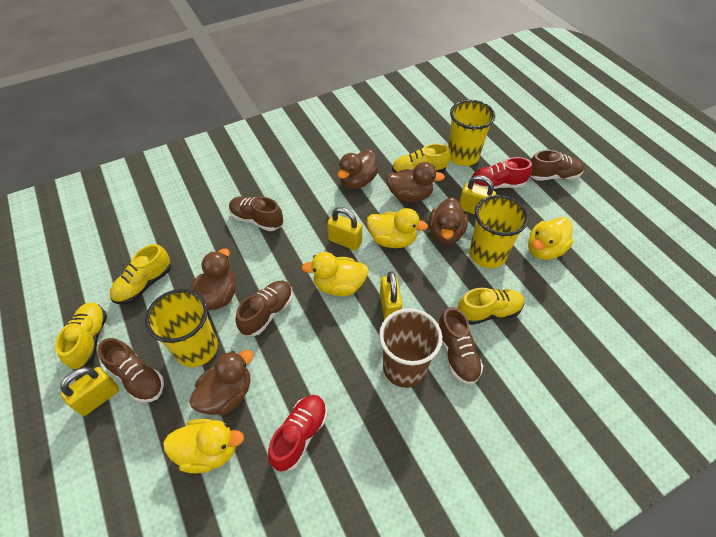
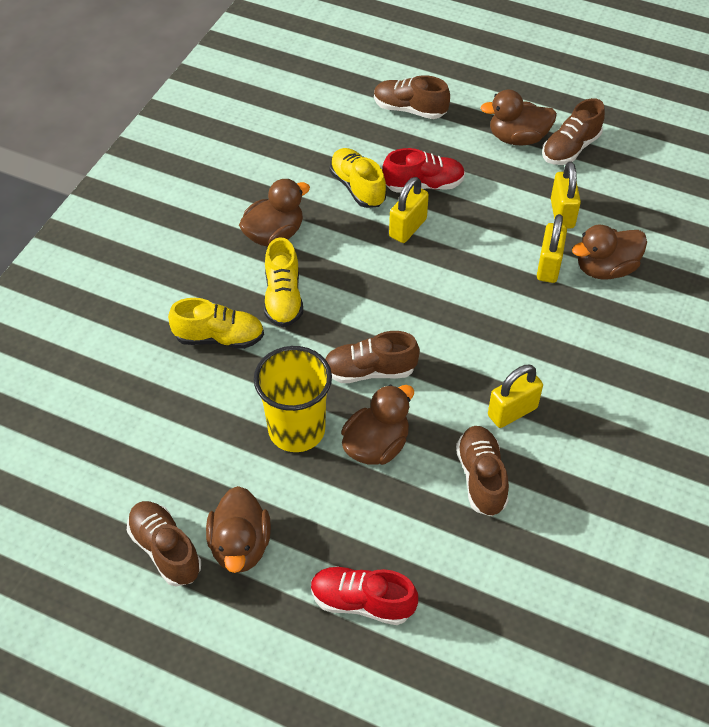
brown cup: 1 -> 0
yellow cup: 3 -> 1
yellow duck: 4 -> 0
yellow shoe: 4 -> 3

